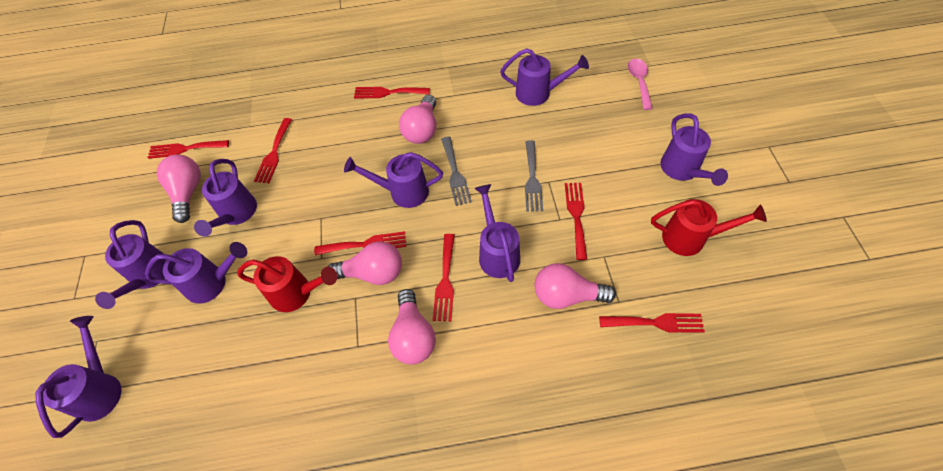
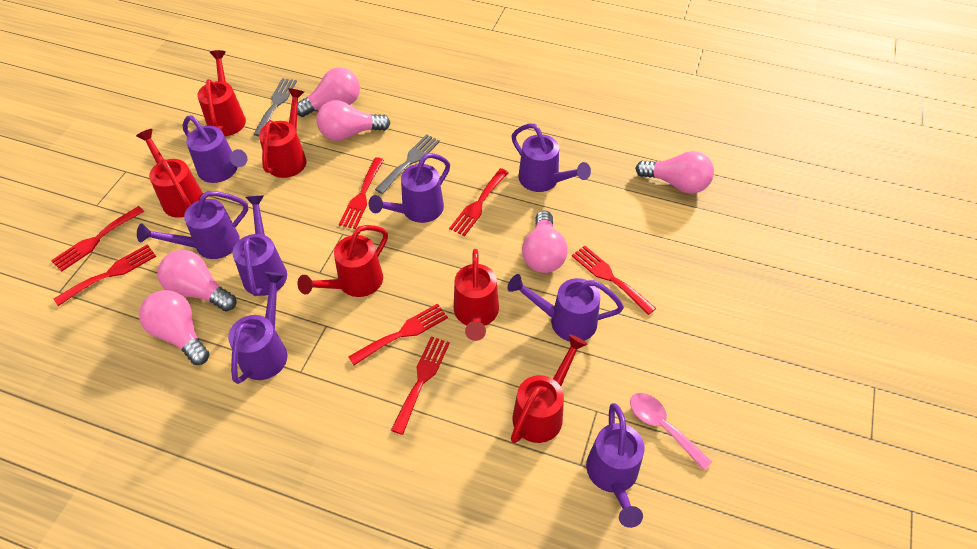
pink light bulb: 5 -> 6
red watering can: 2 -> 6

